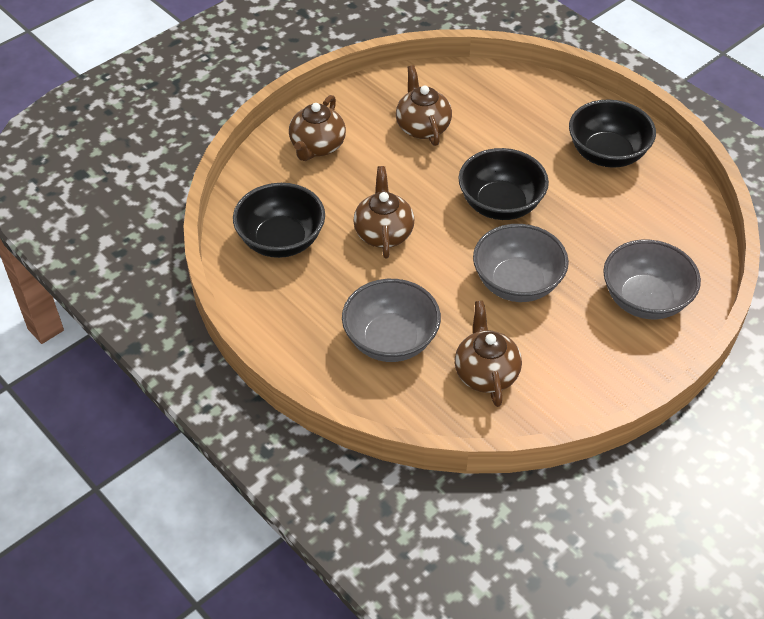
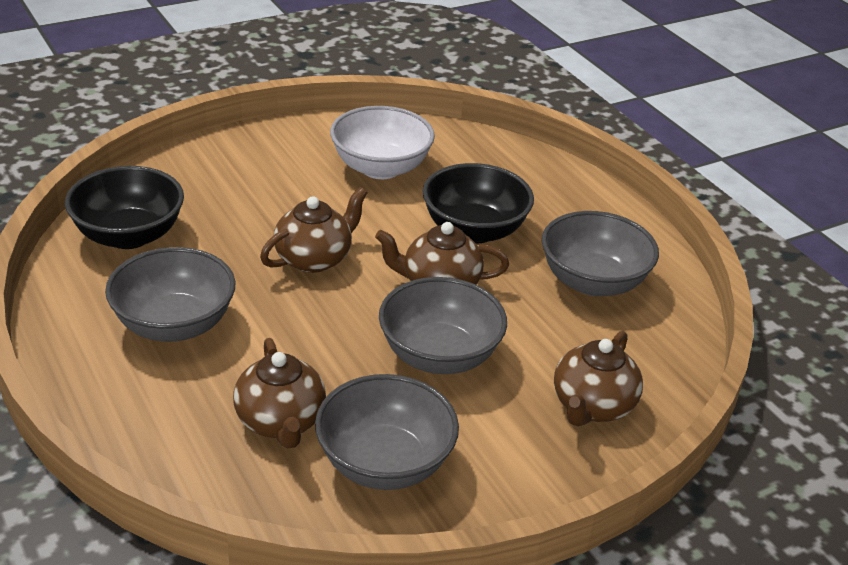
black bowl: 3 -> 2
grey bowl: 3 -> 4
white bowl: 0 -> 1

